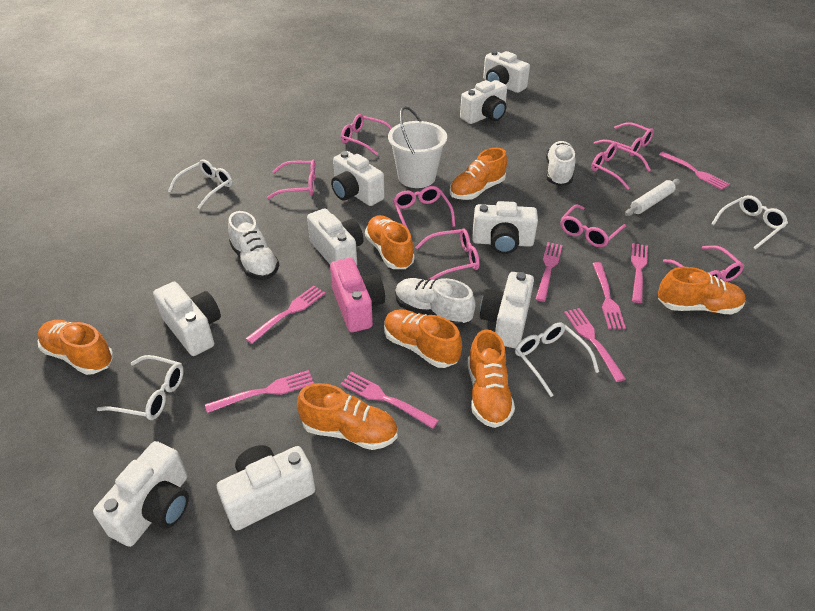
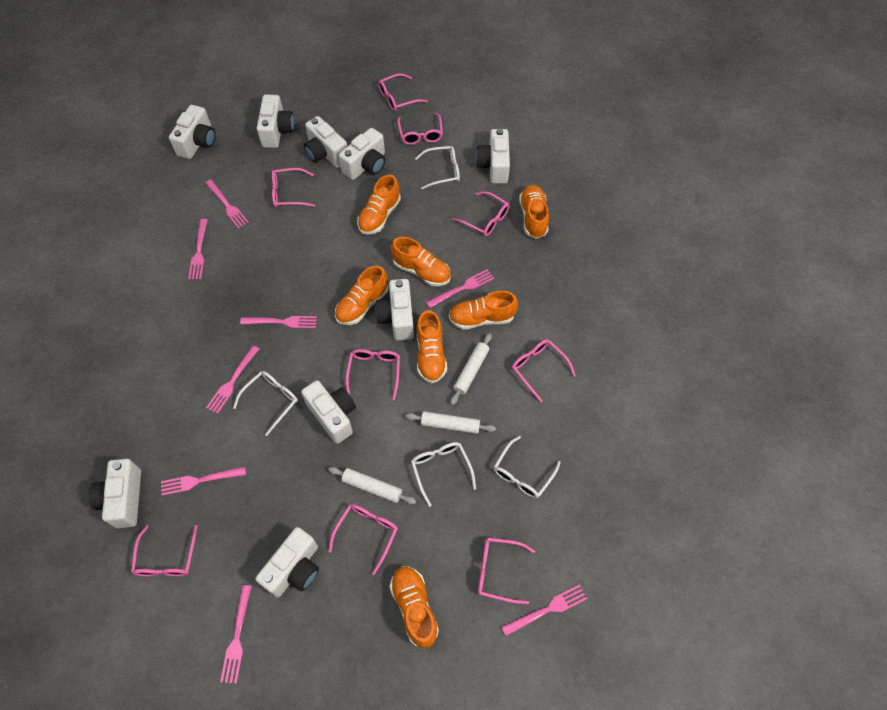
pink camera: 1 -> 0
pink glasses: 8 -> 9
white bucket: 1 -> 0
white rolling pin: 1 -> 3
white shoe: 3 -> 0

